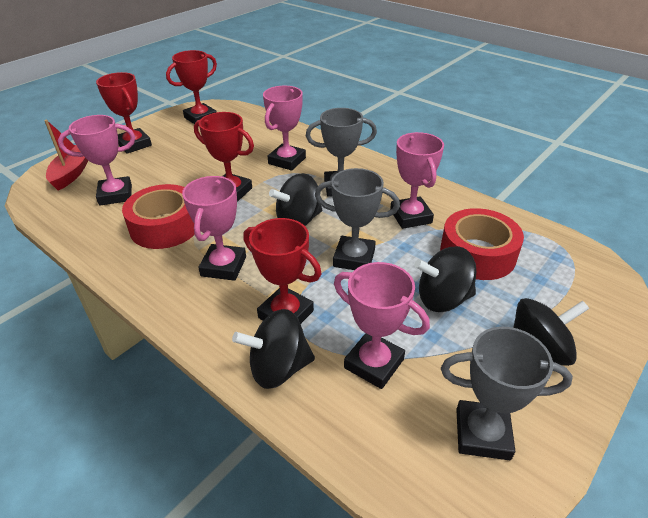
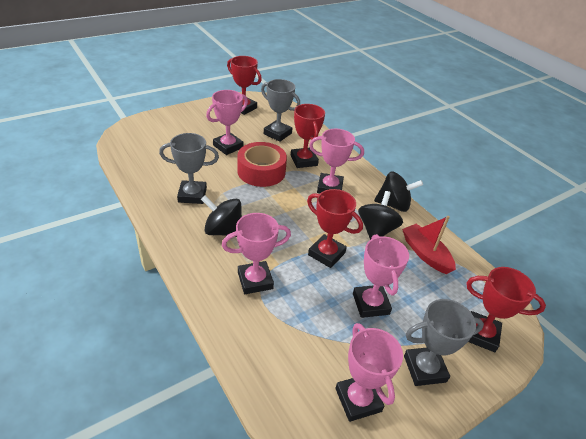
black spinning top: 4 -> 3
red tape: 2 -> 1

